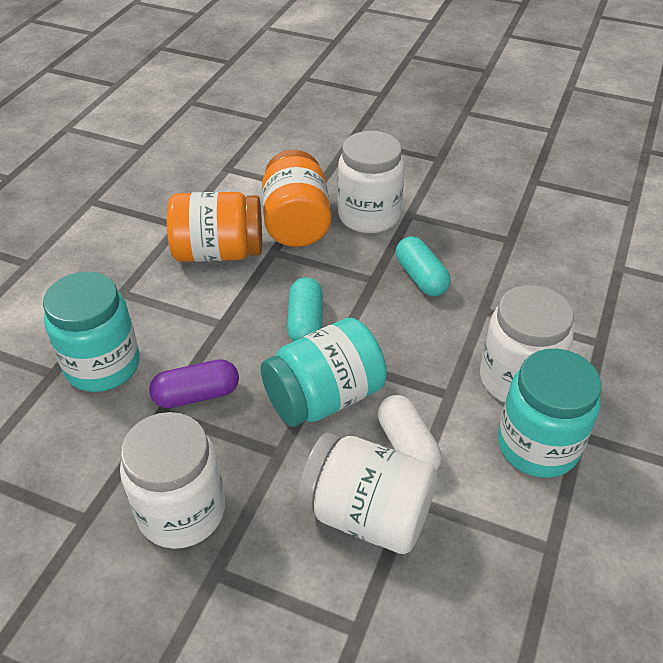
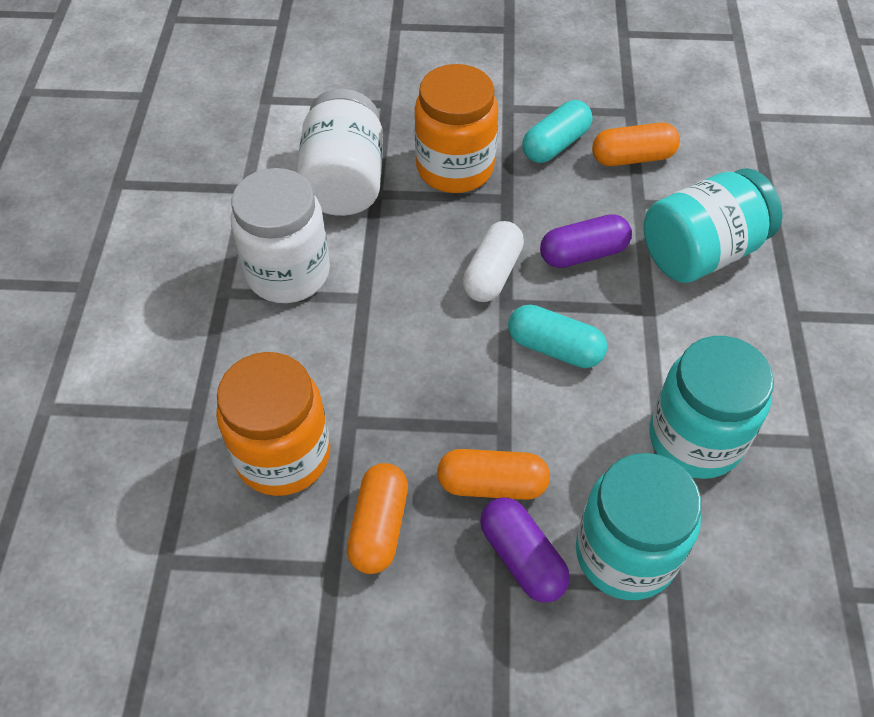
orange capsule: 0 -> 3
purple capsule: 1 -> 2
white jar: 4 -> 2

